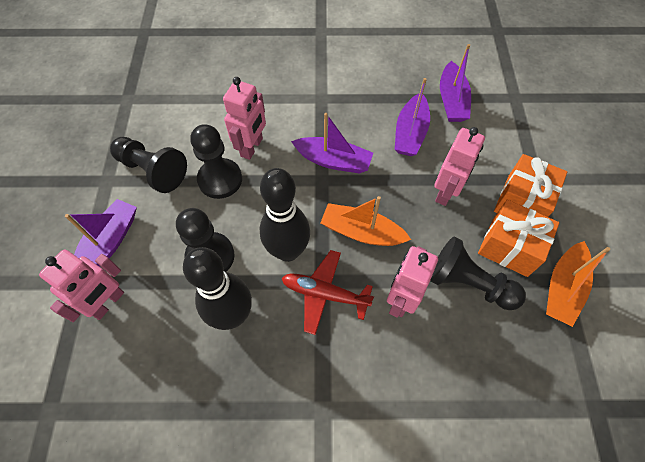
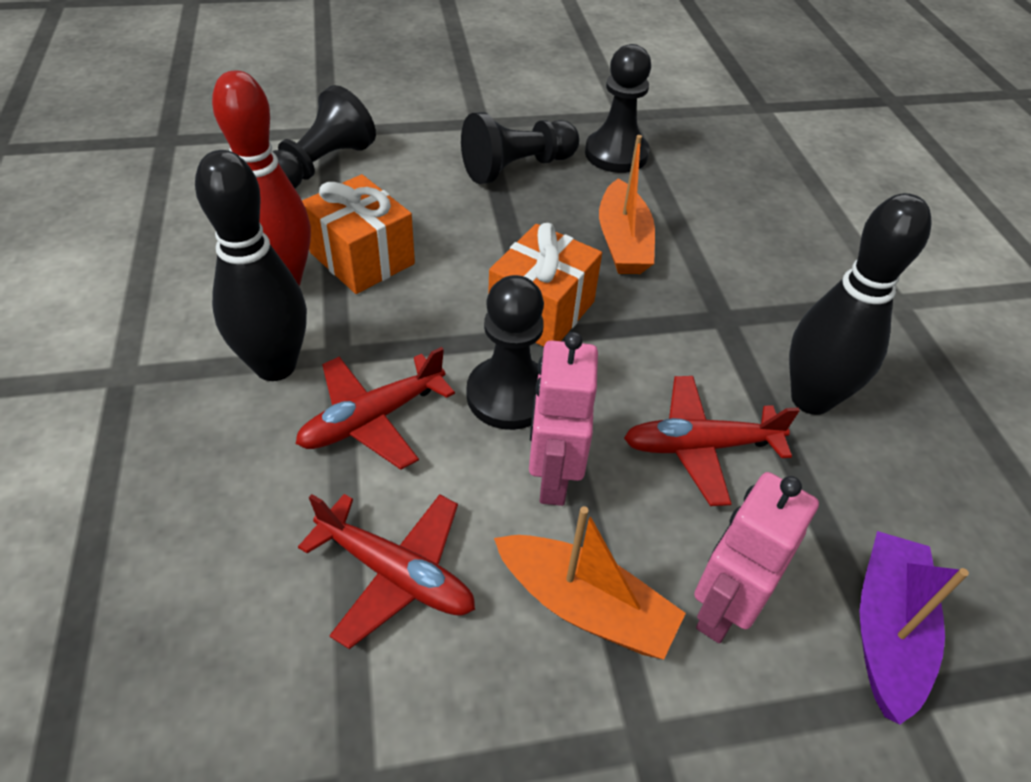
pink robot: 4 -> 2
purple boat: 4 -> 1
red bowling pin: 0 -> 1
red plane: 1 -> 3

